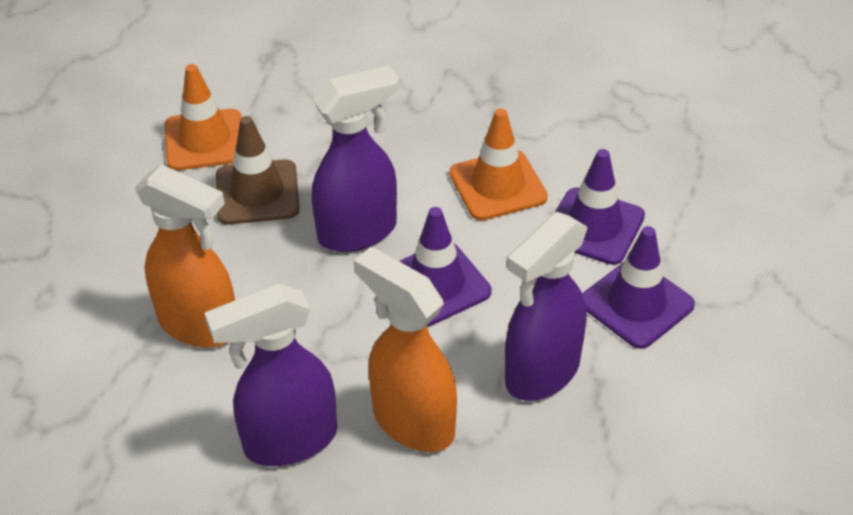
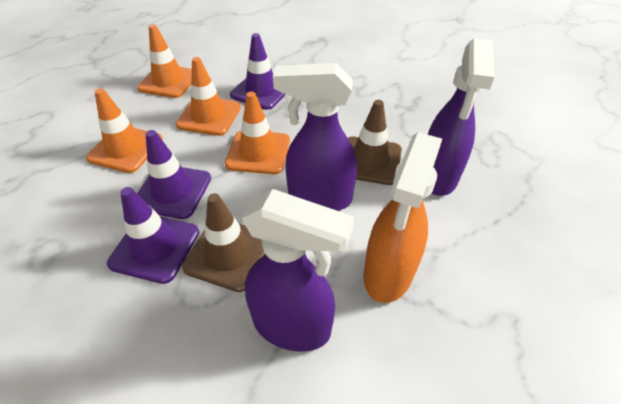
brown traffic cone: 1 -> 2
orange spray bottle: 2 -> 1
orange traffic cone: 2 -> 4

